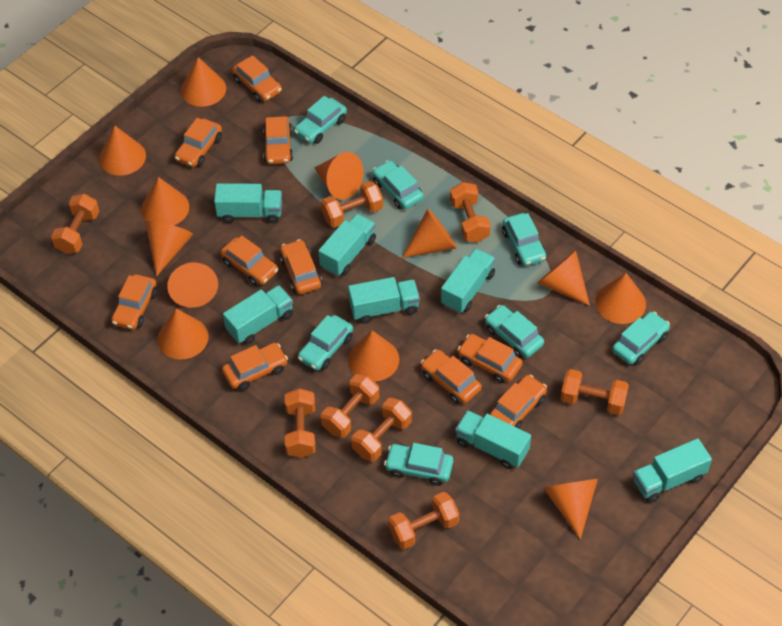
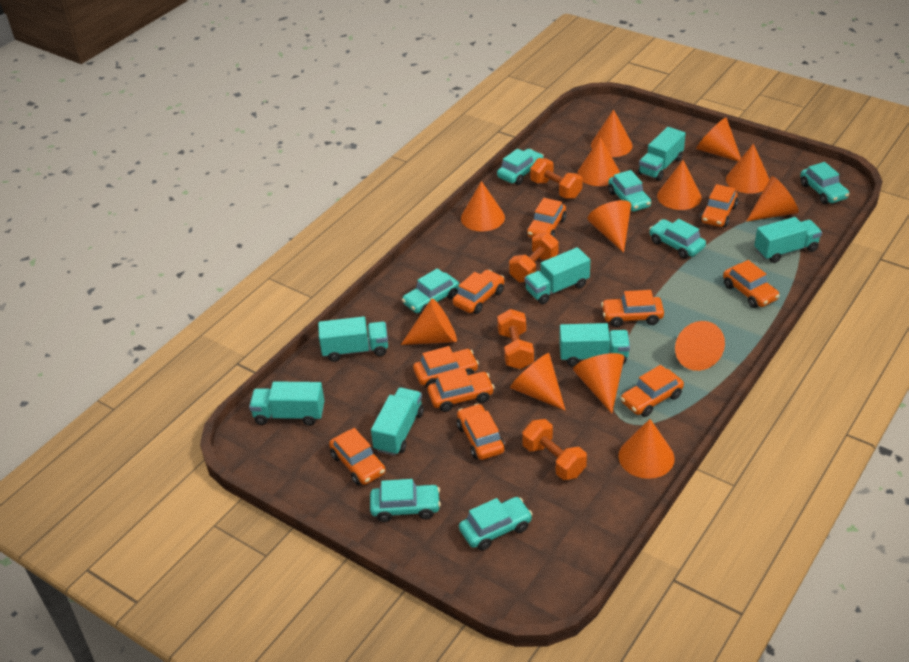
orange cone: 12 -> 13
orange dumbbell: 8 -> 4

